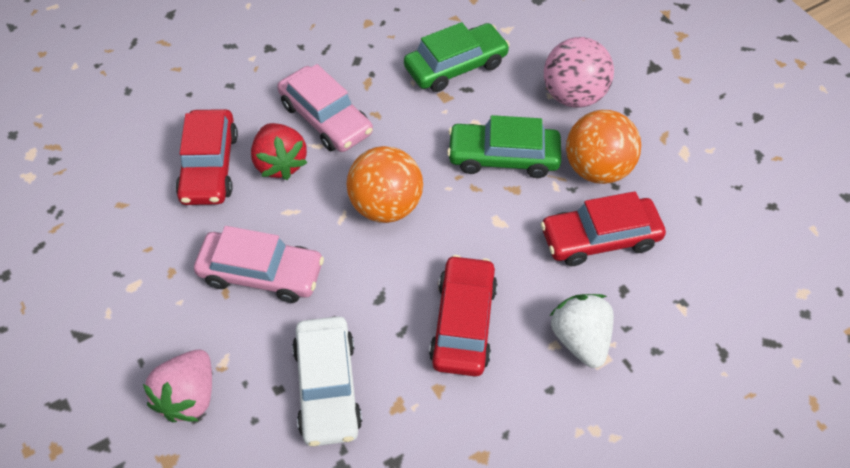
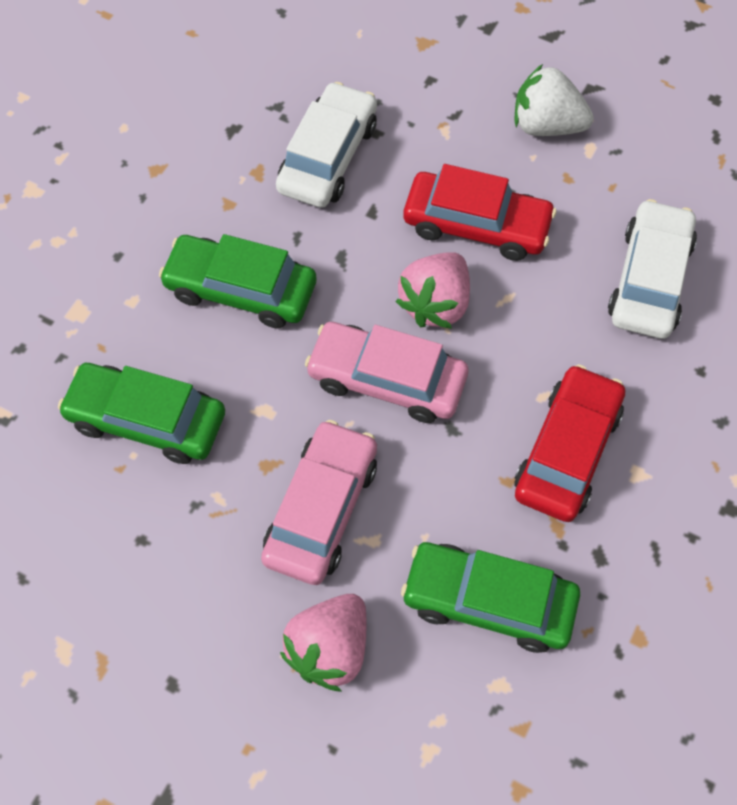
green car: 2 -> 3
orange ball: 2 -> 0
pink ball: 1 -> 0
pink strawberry: 1 -> 2
red car: 3 -> 2
red strawberry: 1 -> 0
white car: 1 -> 2

